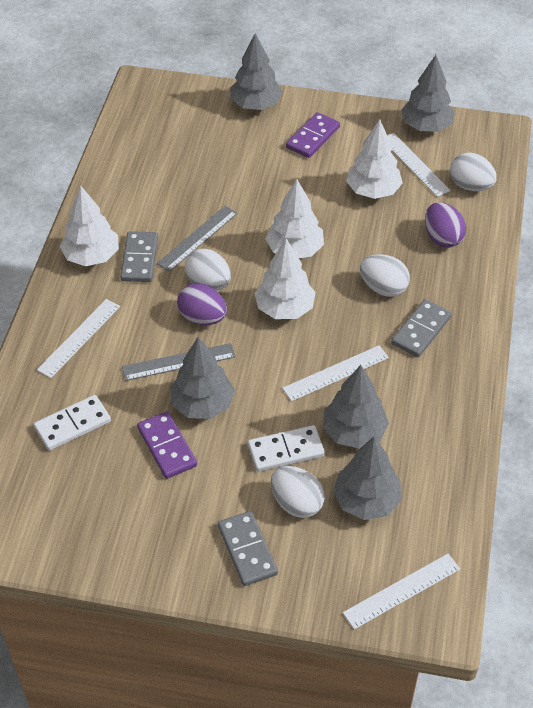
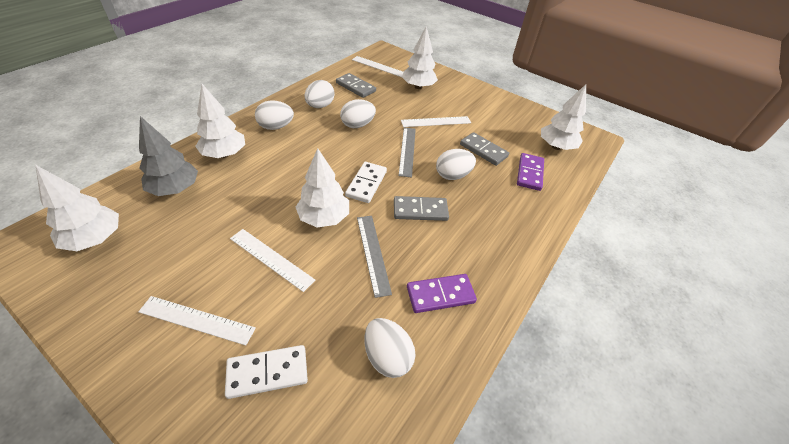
grey tree: 5 -> 1
purple egg: 2 -> 0
white egg: 4 -> 5
white tree: 4 -> 5

